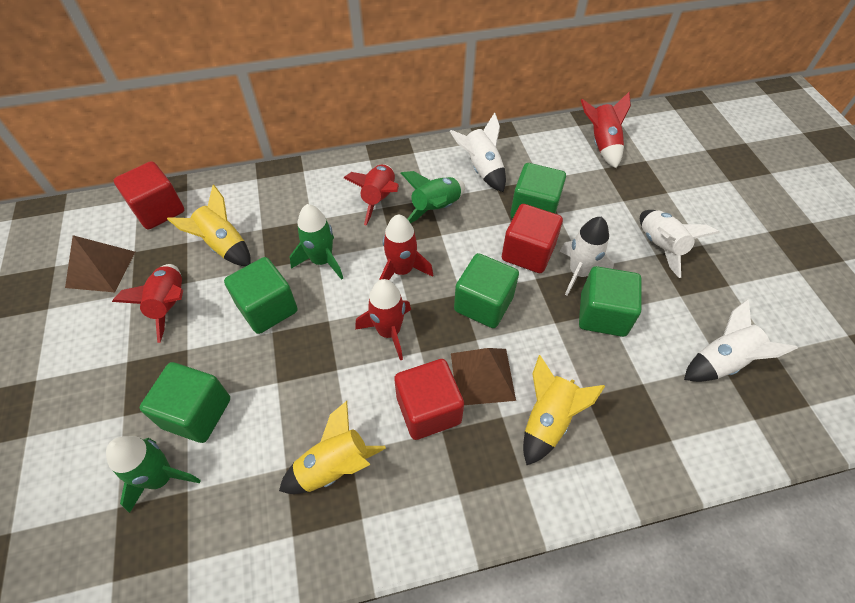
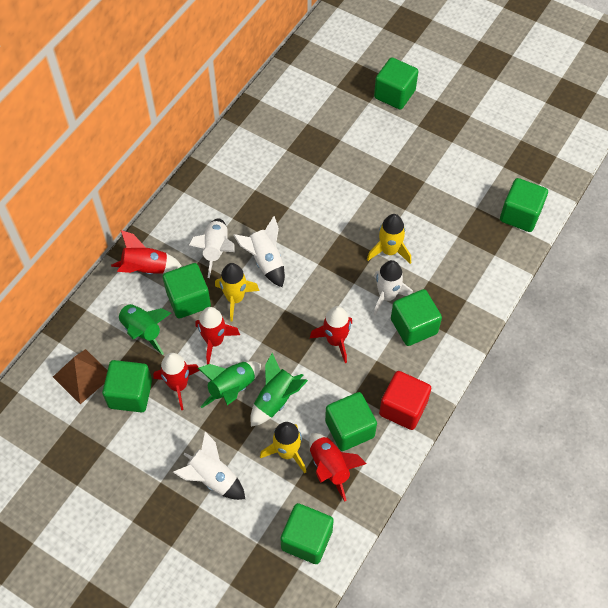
brown pyramid: 2 -> 1
green cube: 5 -> 7
red cube: 3 -> 1

